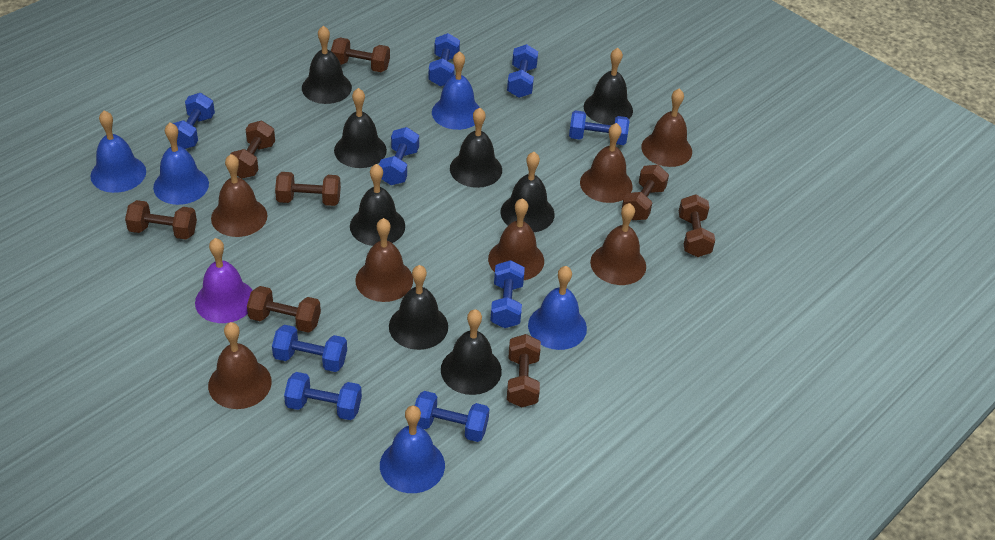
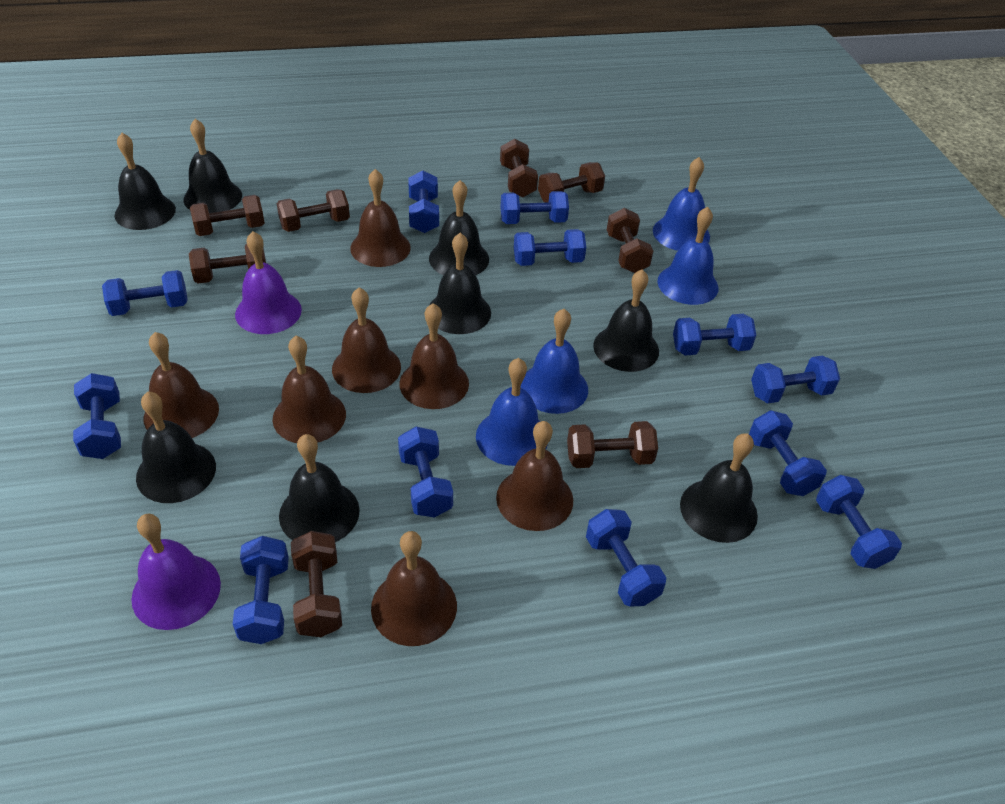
blue bell: 5 -> 4
blue dumbbell: 9 -> 12
purple bell: 1 -> 2

